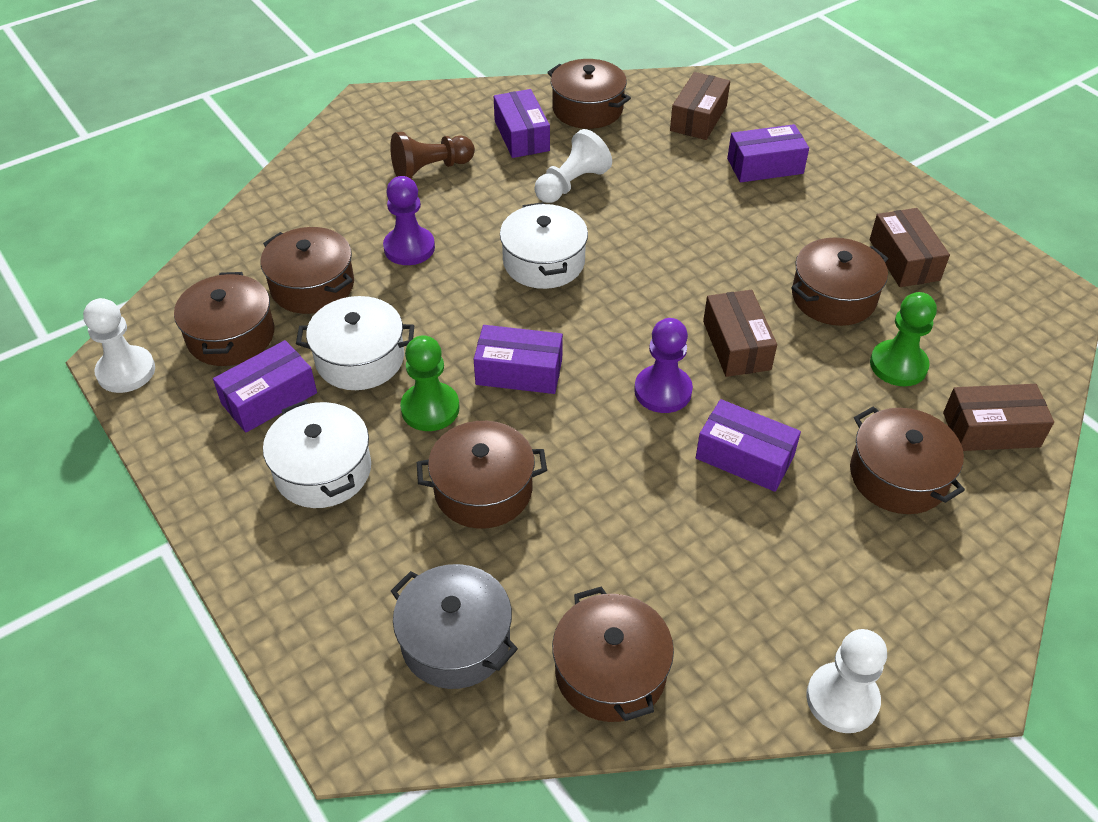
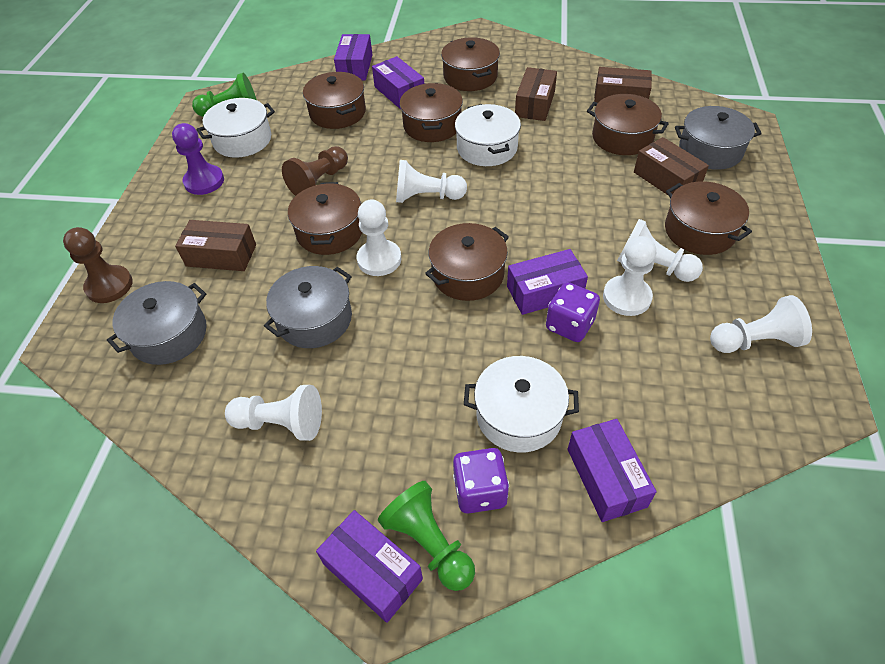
brown pawn: 1 -> 2
grey pot: 1 -> 3
purple dice: 0 -> 2
purple pawn: 2 -> 1
white pawn: 3 -> 6

